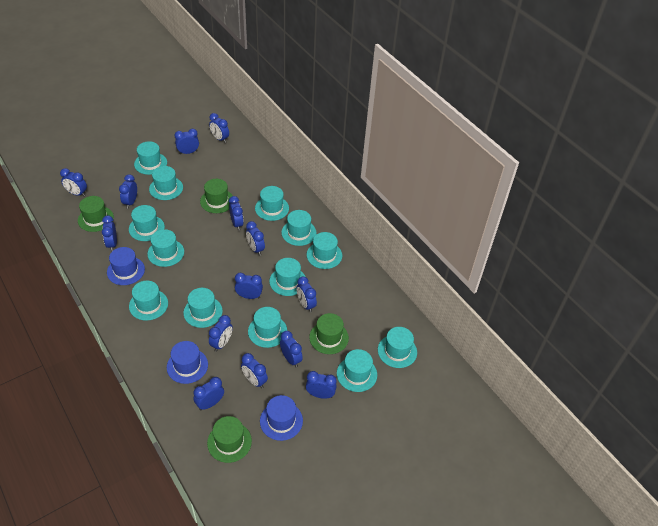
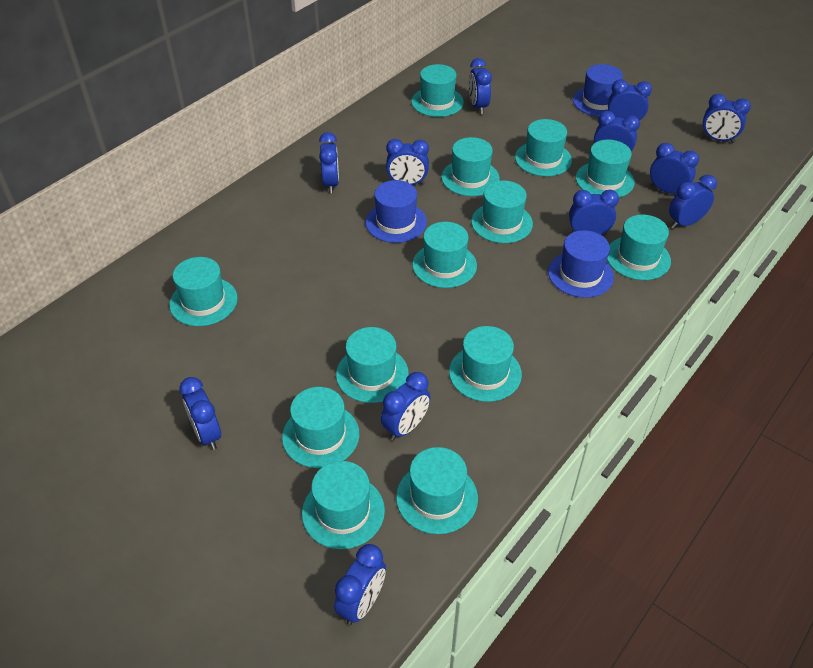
blue clock: 14 -> 12
green hat: 4 -> 0

